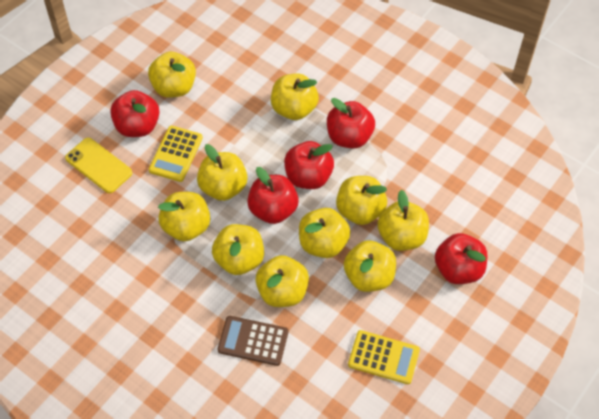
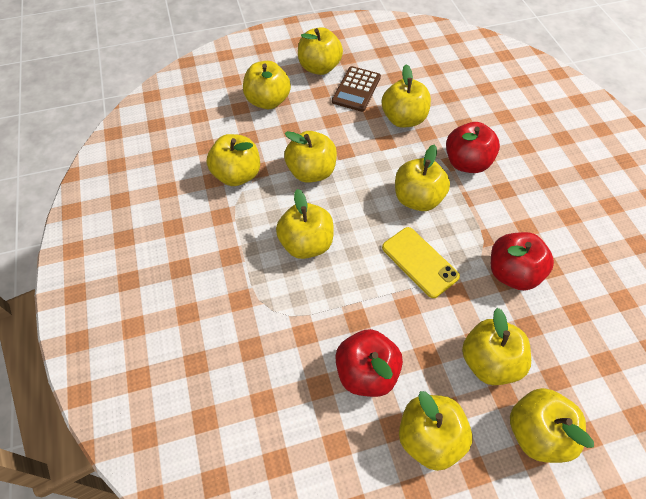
red apple: 5 -> 3
yellow calculator: 2 -> 0

